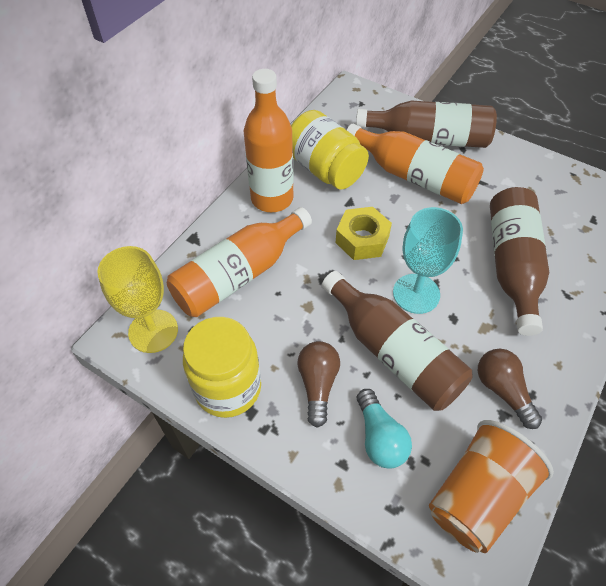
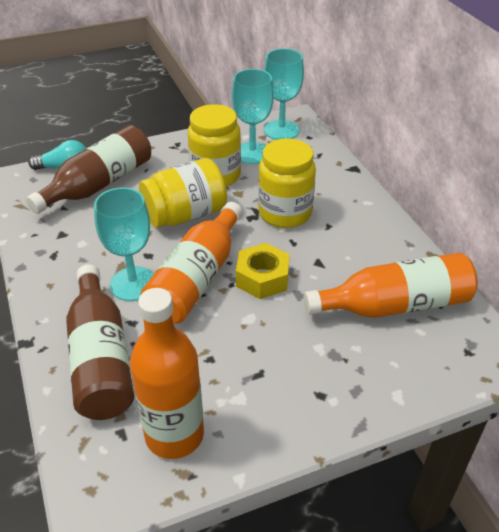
brown bottle: 3 -> 2
brown light bulb: 2 -> 0
orange cup: 1 -> 0
turquoise goblet: 1 -> 3
yellow goblet: 1 -> 0
yellow jar: 2 -> 3

